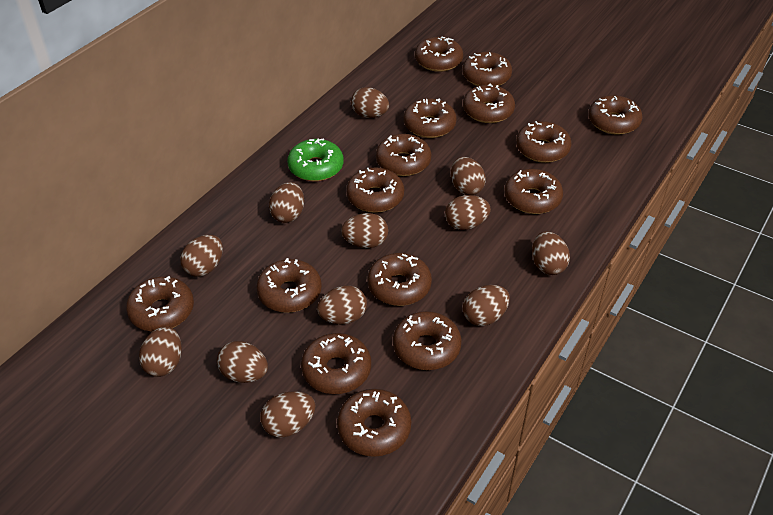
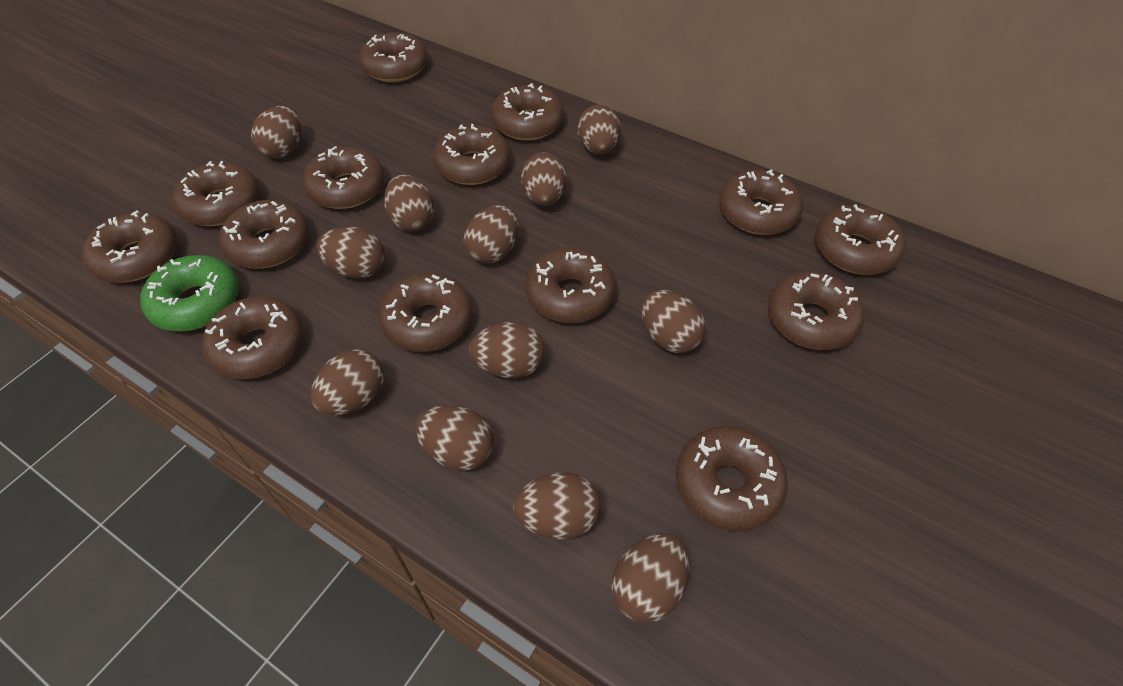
brown donut: 15 -> 14

